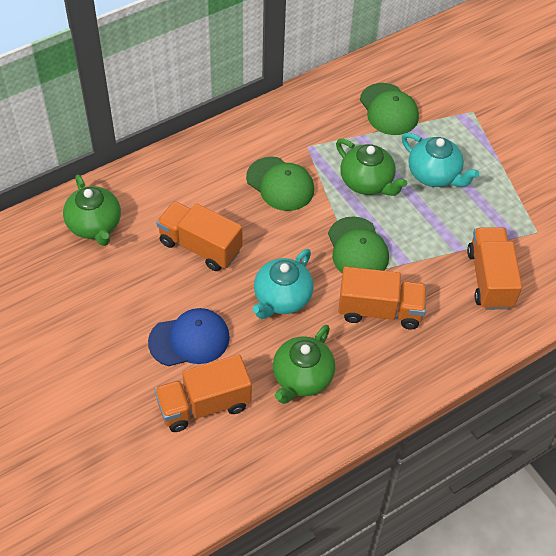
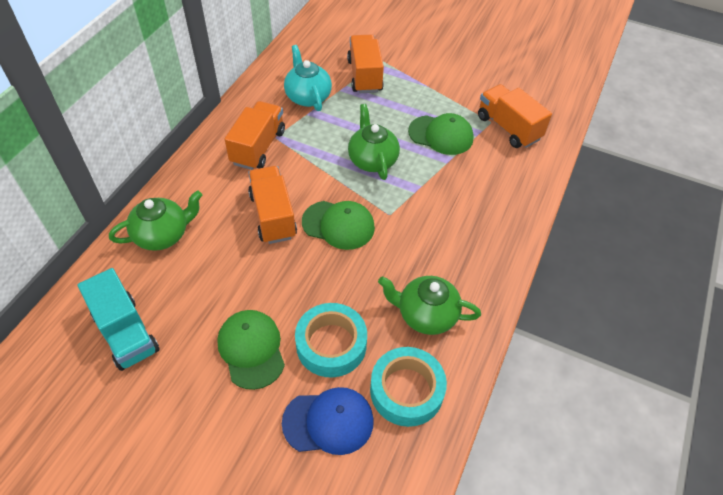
turquoise tape: 0 -> 2
turquoise teapot: 2 -> 1
turquoise truck: 0 -> 1

